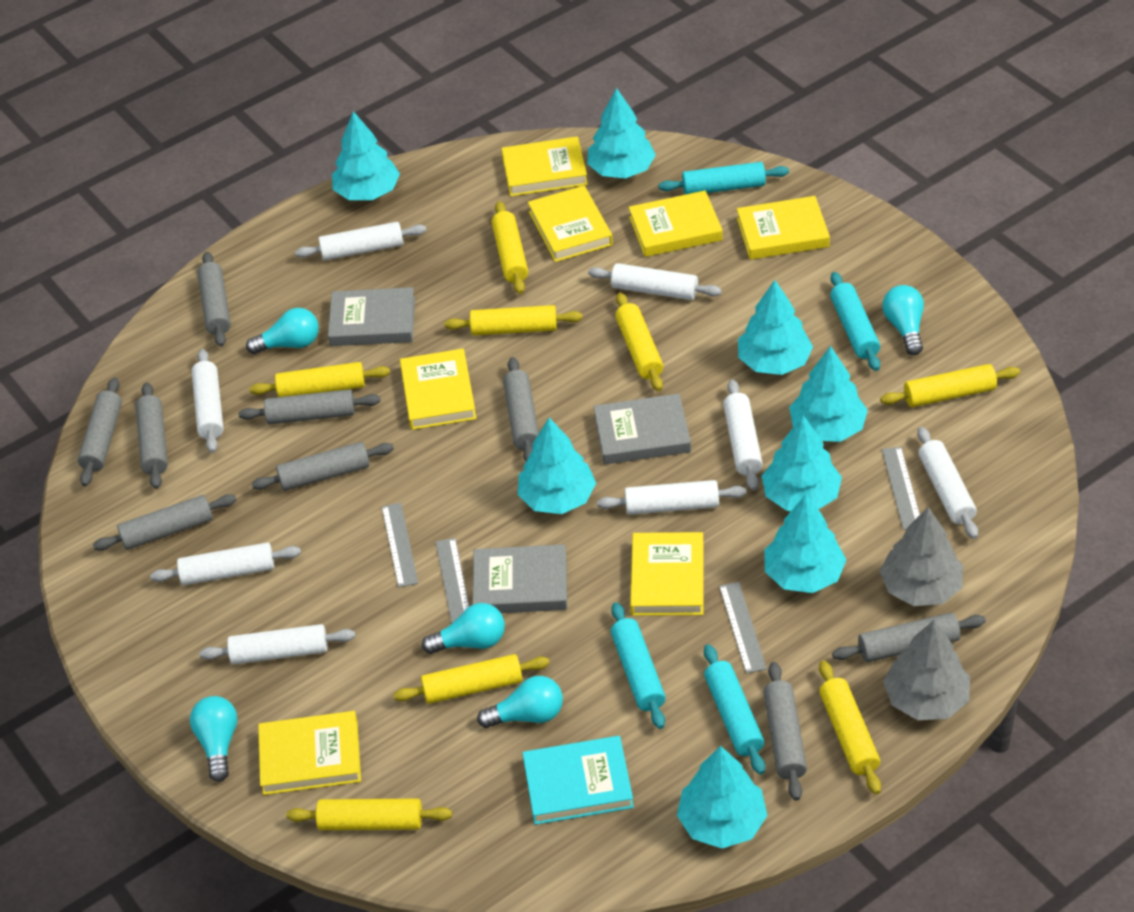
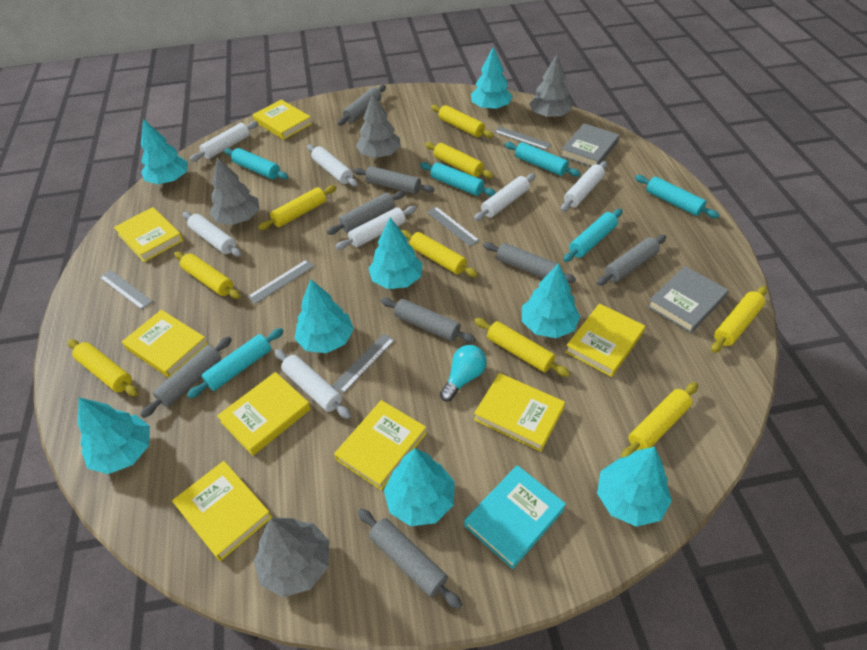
grey book: 3 -> 2
grey rolling pin: 9 -> 8
grey ruler: 4 -> 5
grey tree: 2 -> 4
turquoise light bulb: 5 -> 1
turquoise rolling pin: 4 -> 6
white rolling pin: 8 -> 7
yellow book: 7 -> 8
yellow rolling pin: 8 -> 9

